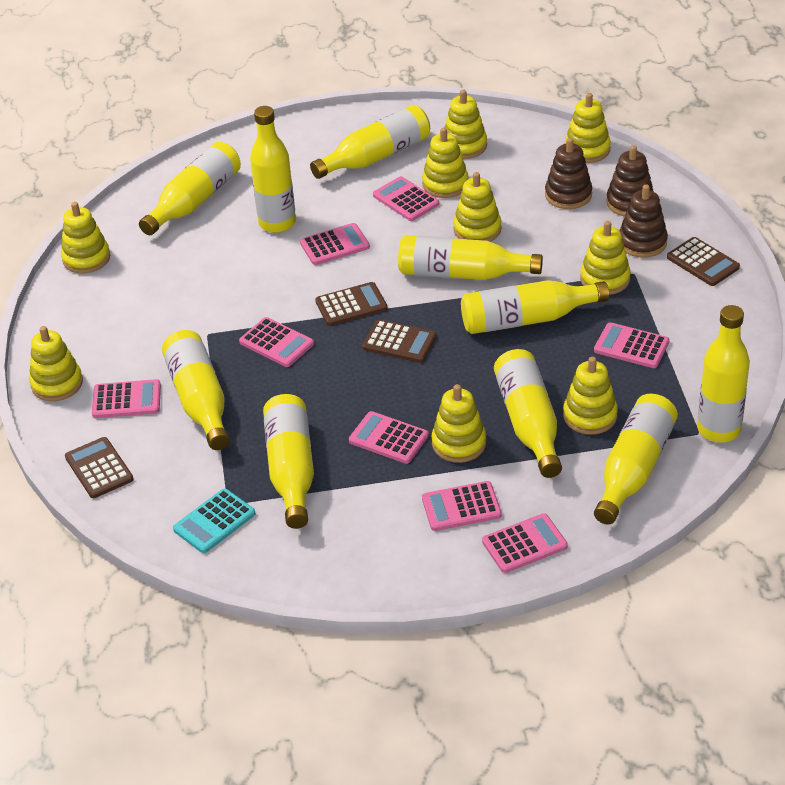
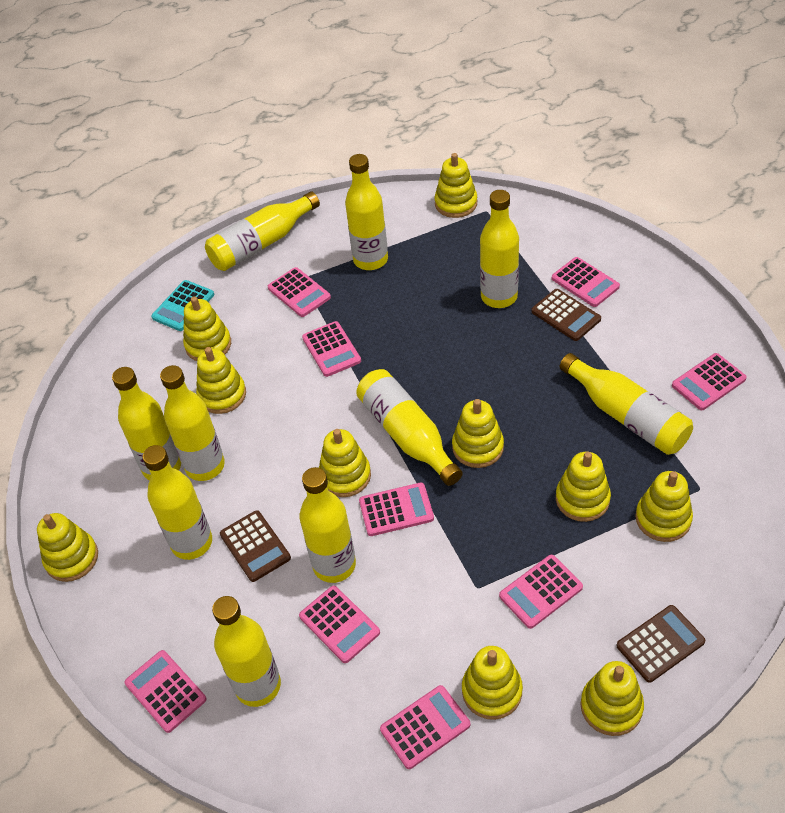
brown calculator: 4 -> 3
brown stacking toy: 3 -> 0
pink calculator: 8 -> 9
yellow stacking toy: 9 -> 10

